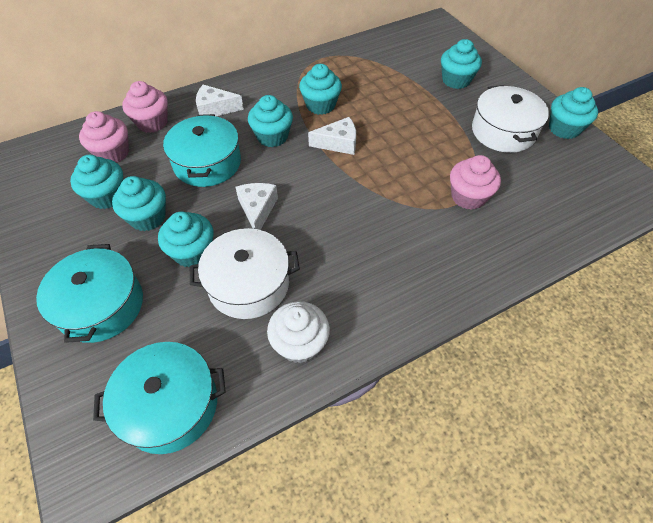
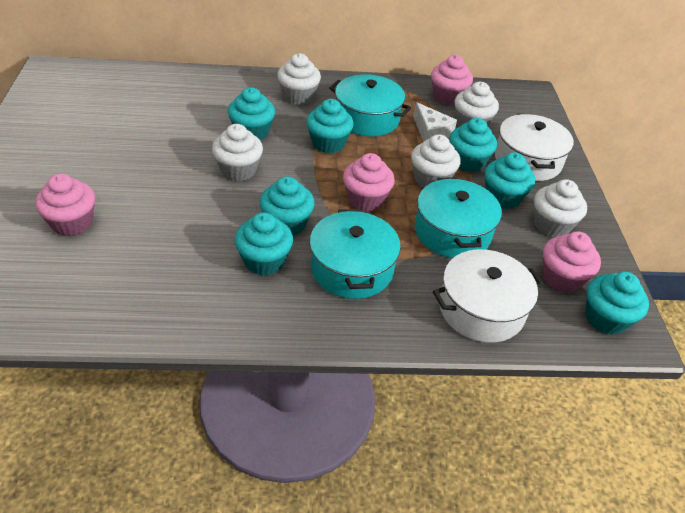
pink cupcake: 3 -> 4
white cheese: 3 -> 1
white cupcake: 1 -> 5

